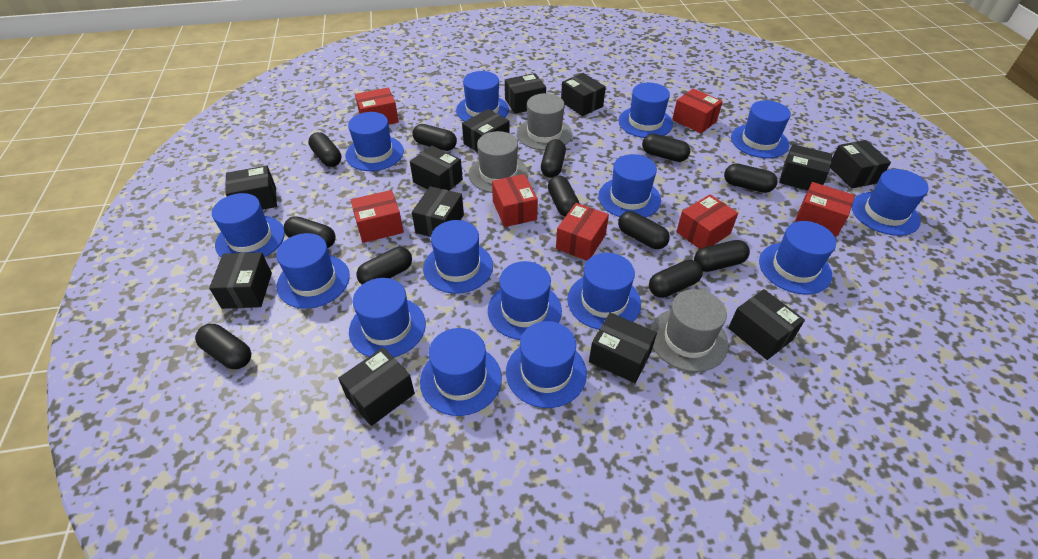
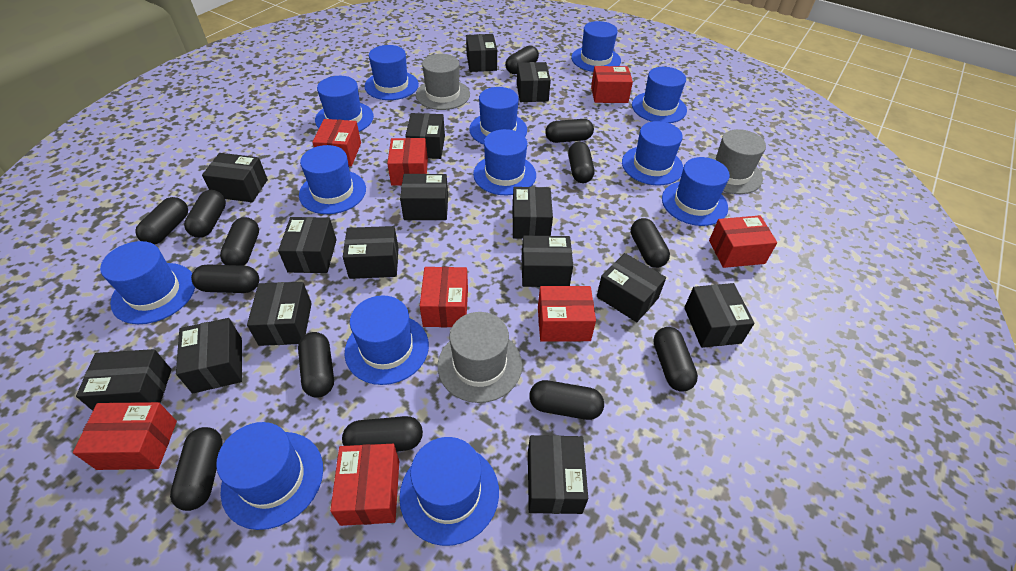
black box: 12 -> 15
black capsule: 12 -> 13
blue hat: 15 -> 13
red box: 7 -> 8

